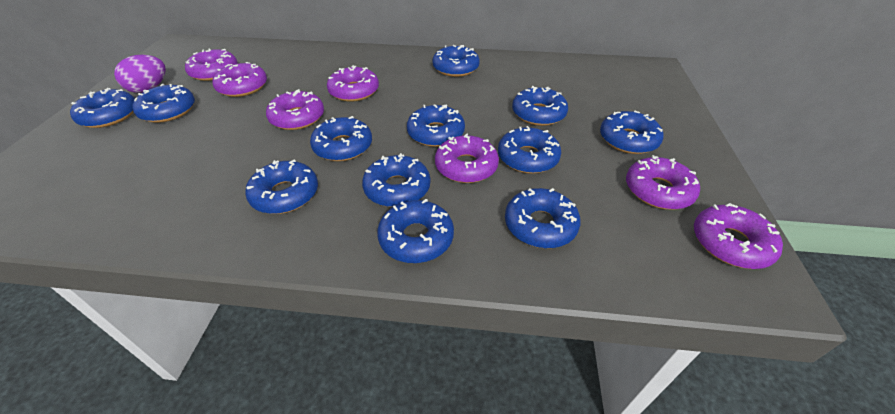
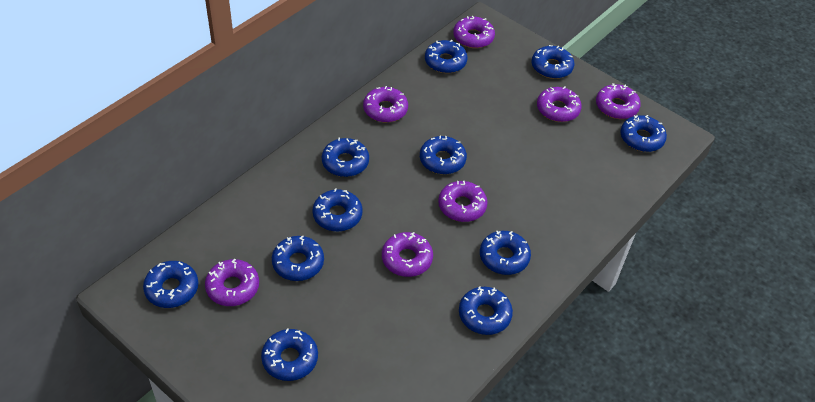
blue donut: 12 -> 11
purple egg: 1 -> 0

